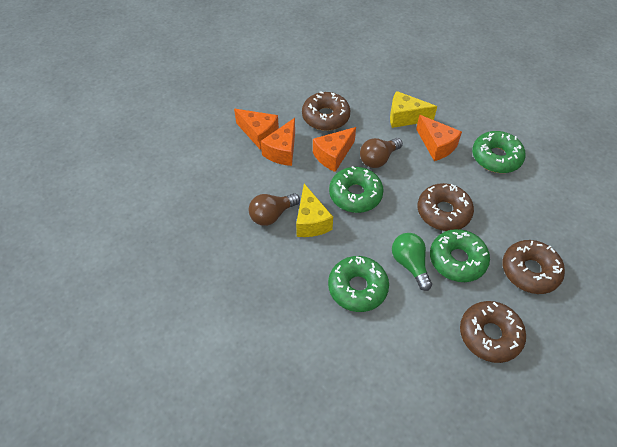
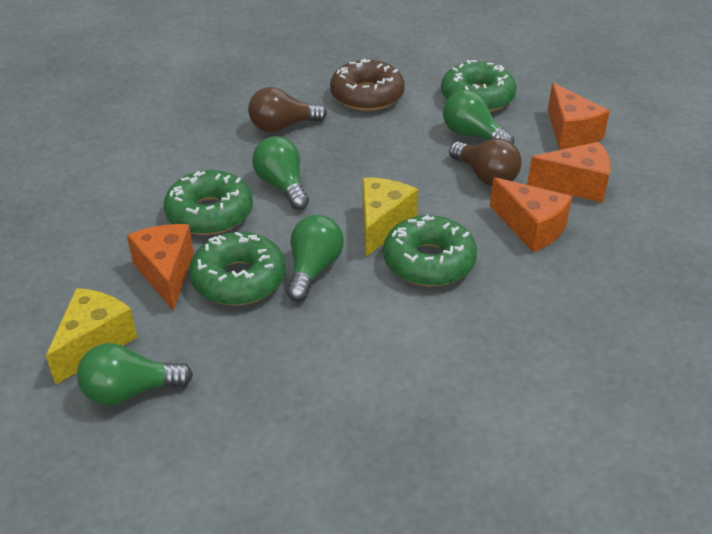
brown donut: 4 -> 1
green light bulb: 1 -> 4

